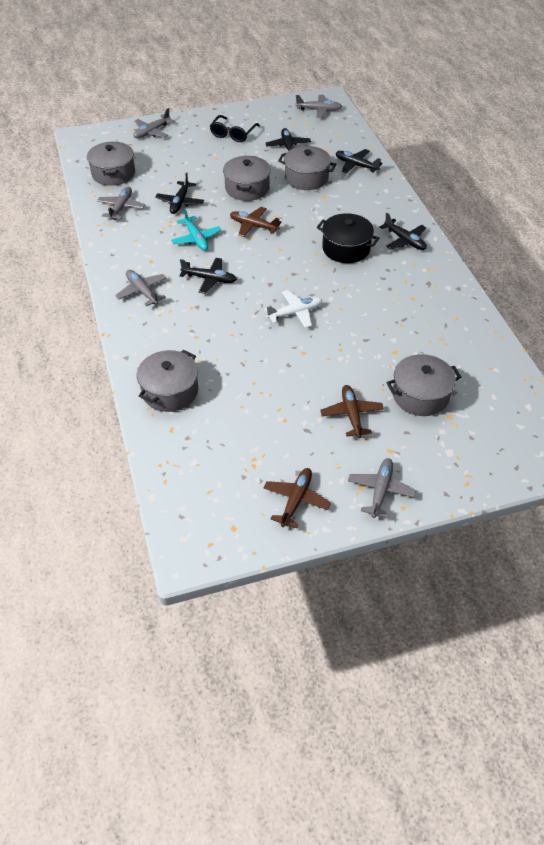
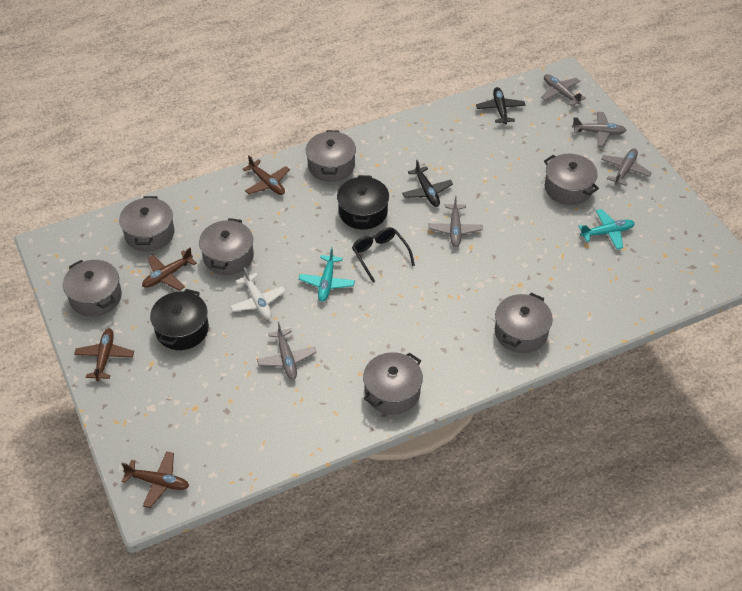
black plane: 5 -> 2
black pot: 1 -> 2
brown plane: 3 -> 4
grey pot: 5 -> 7
turquoise plane: 1 -> 2

